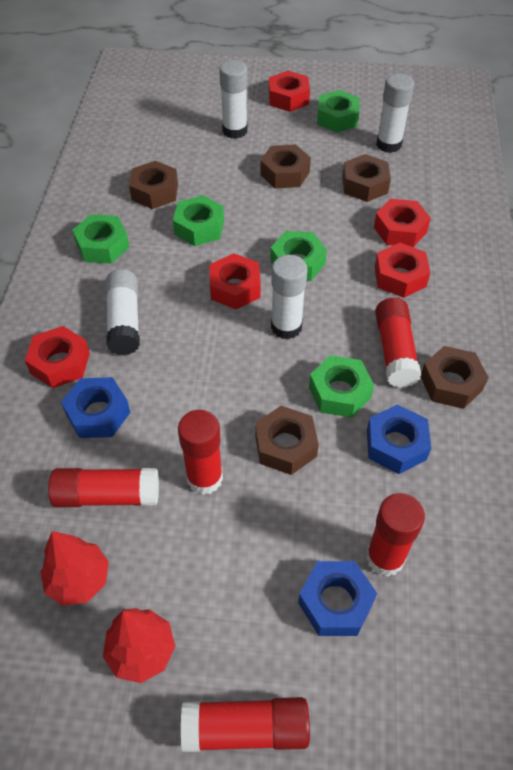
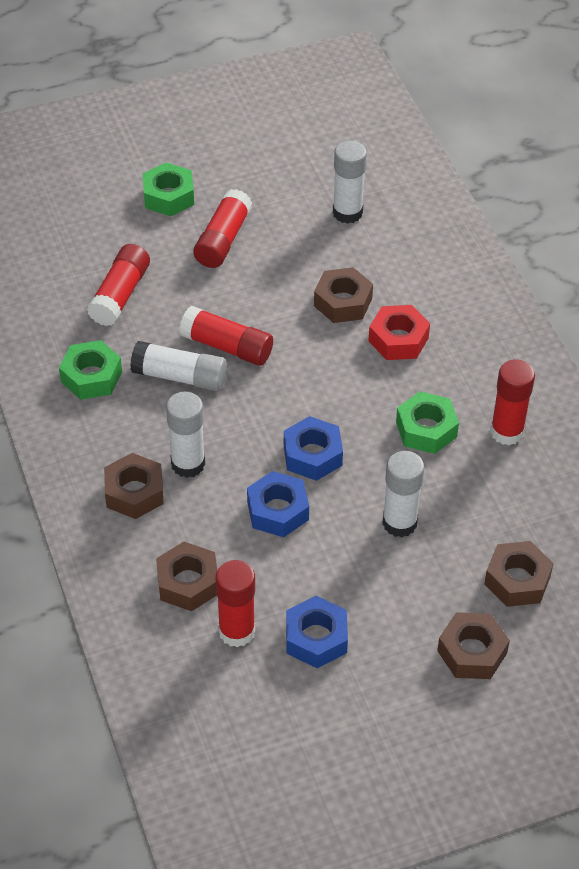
green nut: 5 -> 3
red nut: 5 -> 1
red tree: 2 -> 0

